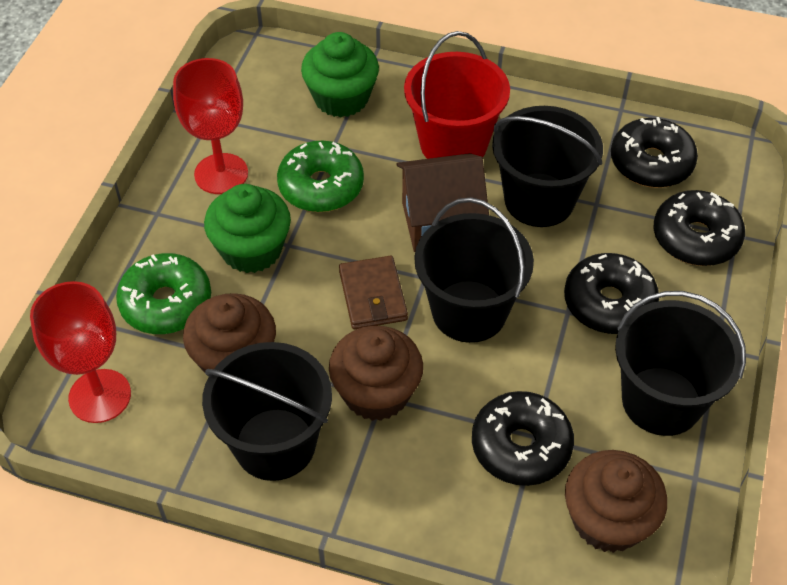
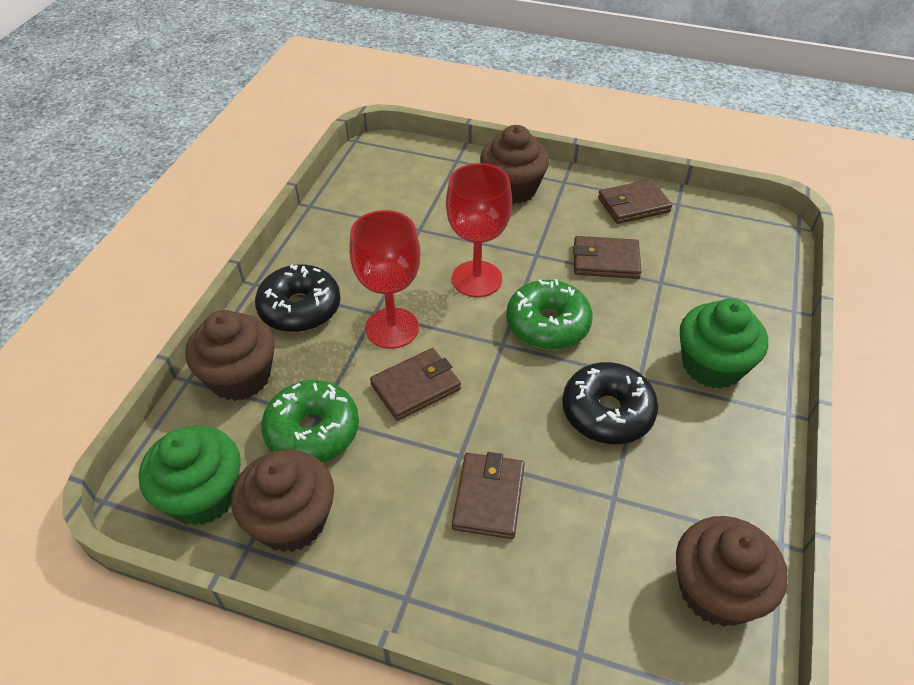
black bucket: 4 -> 0
black donut: 4 -> 2
brown cupcake: 3 -> 4
brown house: 1 -> 0
brown wallet: 1 -> 4
red bucket: 1 -> 0

